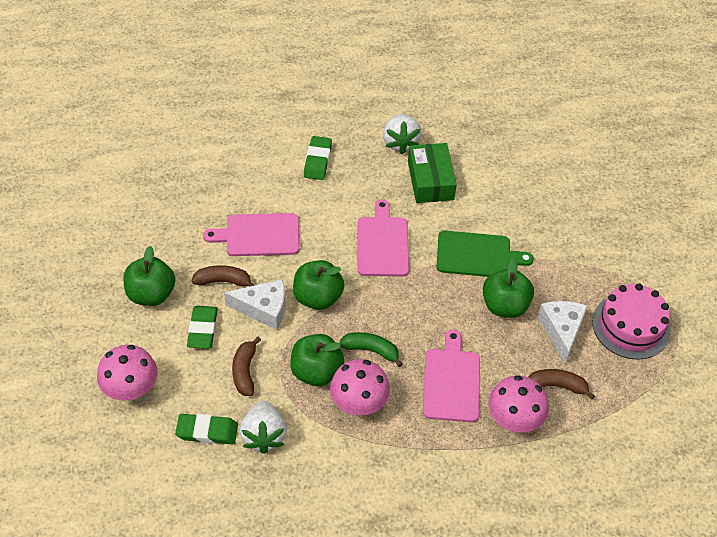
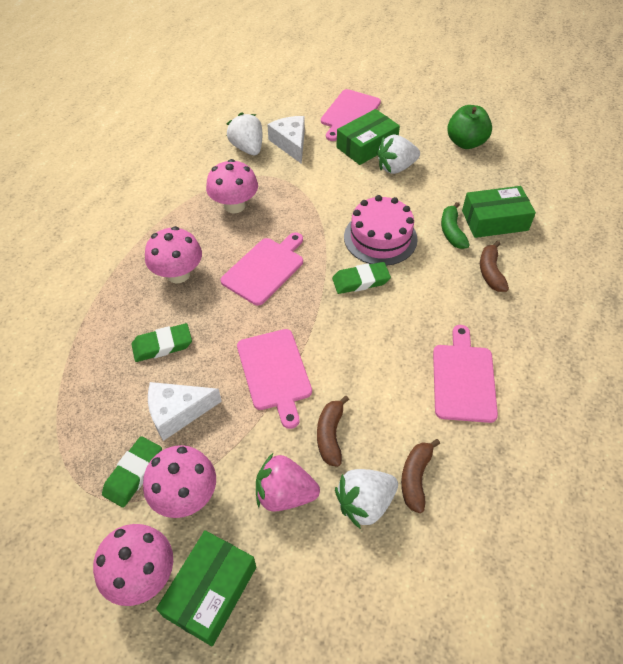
green apple: 4 -> 1
green box: 1 -> 3
green cutting board: 1 -> 0
pink cutting board: 3 -> 4
pink mushroom: 3 -> 4
pink strawberry: 0 -> 1
white strawberry: 2 -> 3

